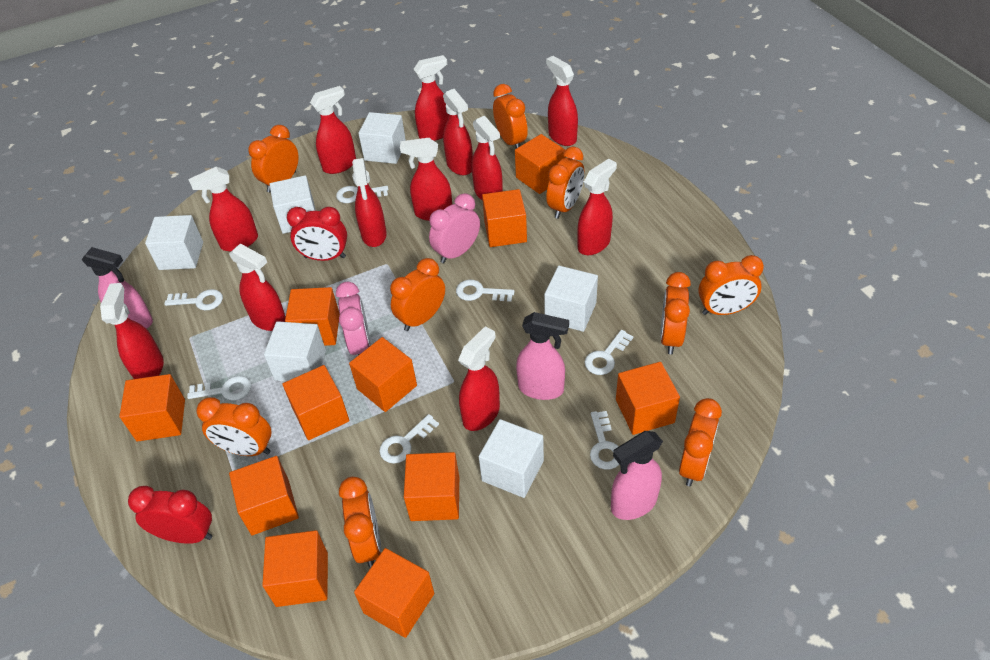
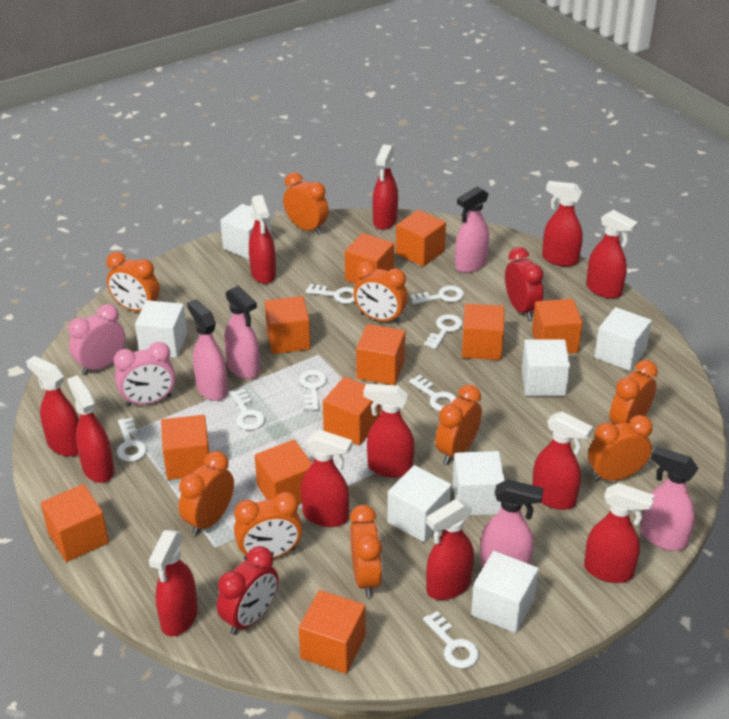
pink spray bottle: 3 -> 5
white cube: 6 -> 7
white key: 7 -> 8

